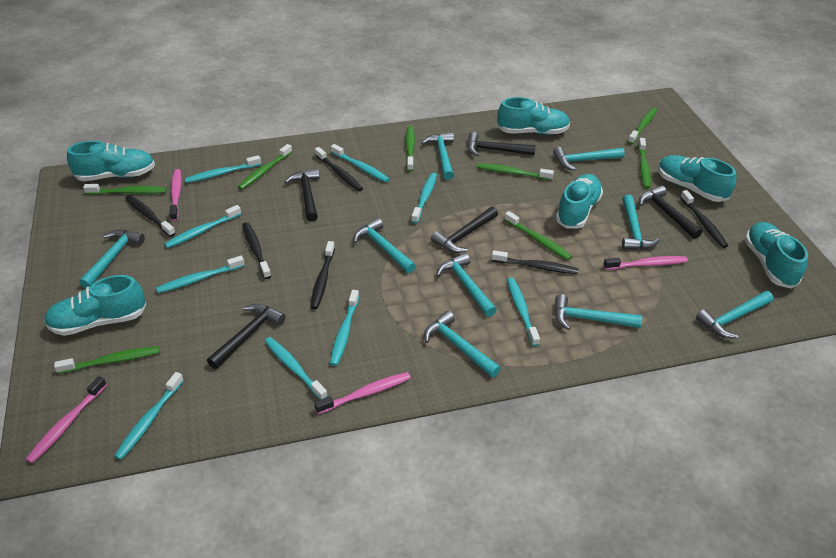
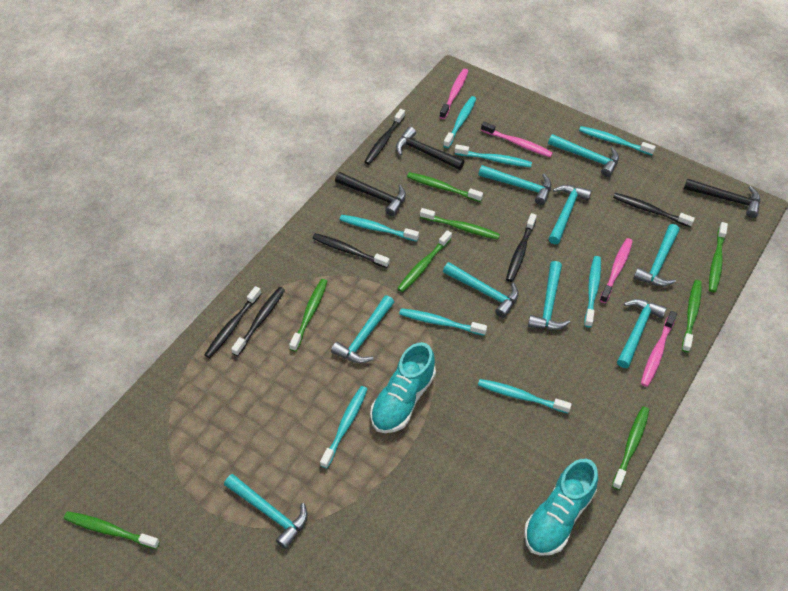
black hammer: 5 -> 3
turquoise shoe: 6 -> 2
turquoise toothbrush: 9 -> 8

